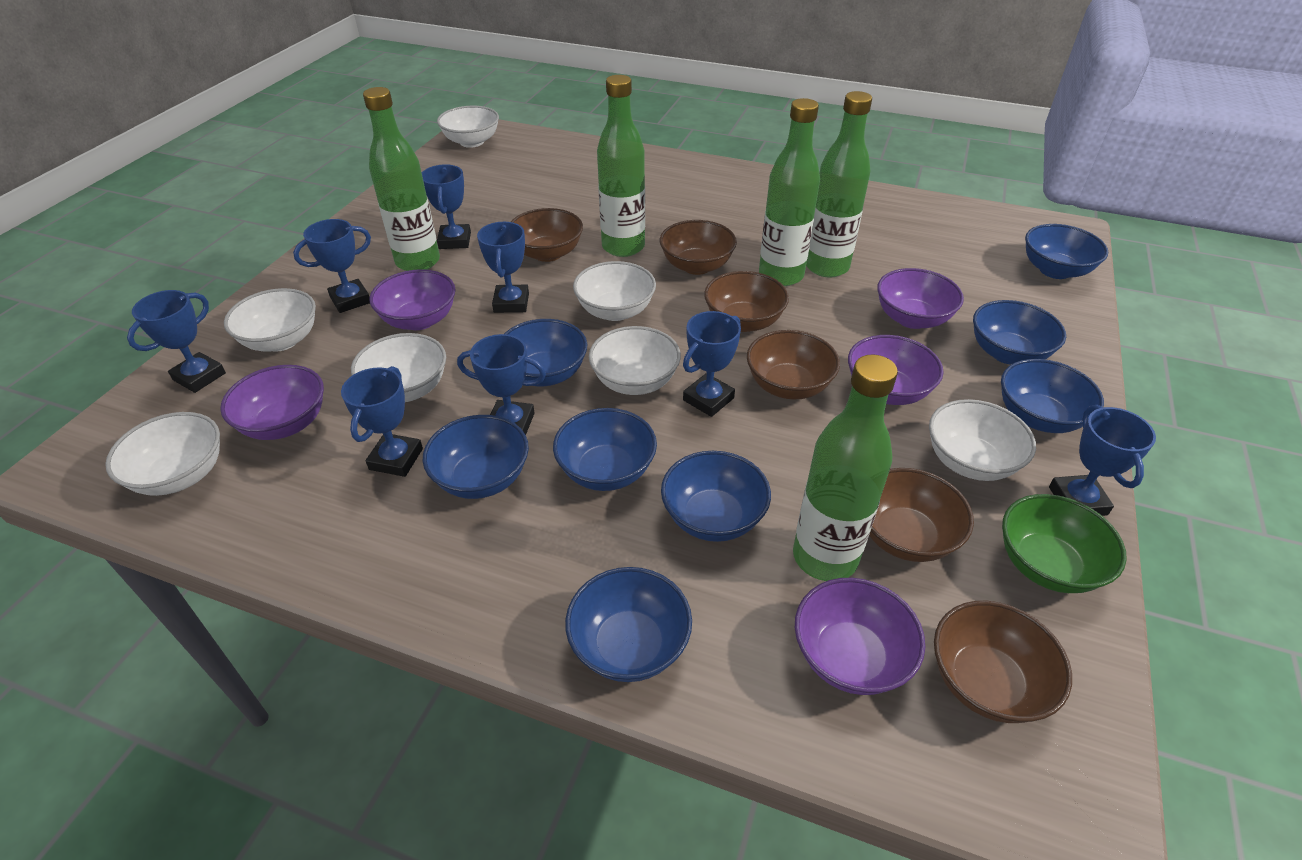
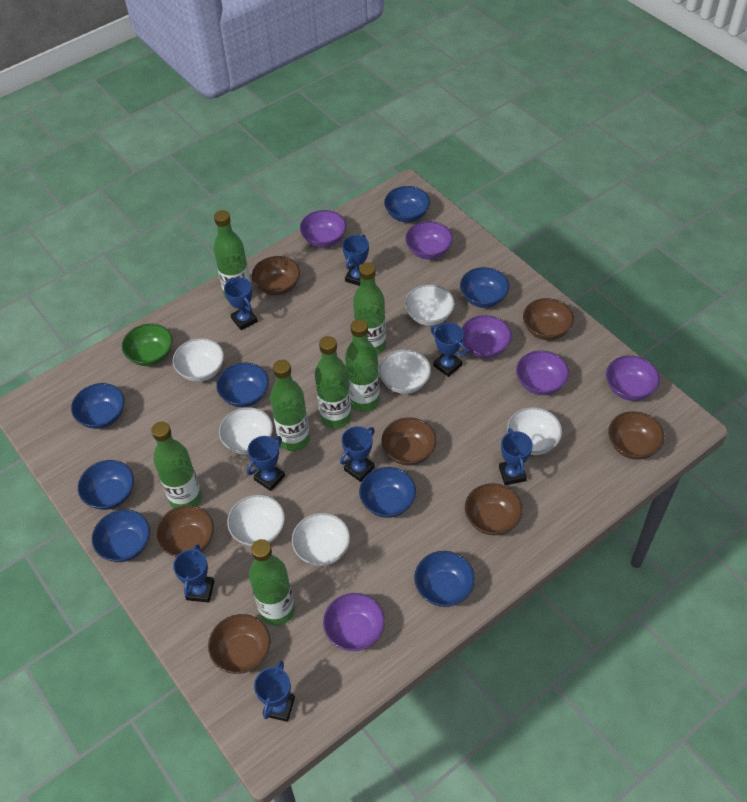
brown bowl: 6 -> 7
green bottle: 5 -> 7
purple bowl: 5 -> 6

